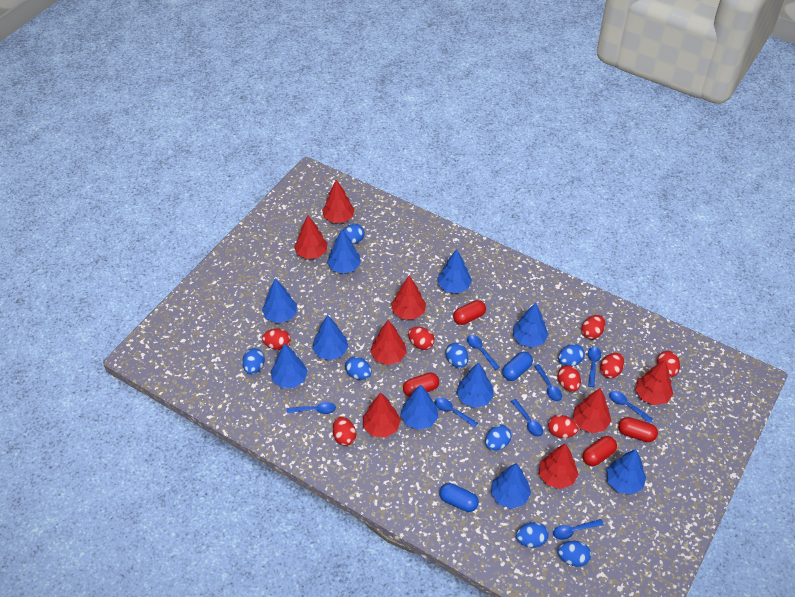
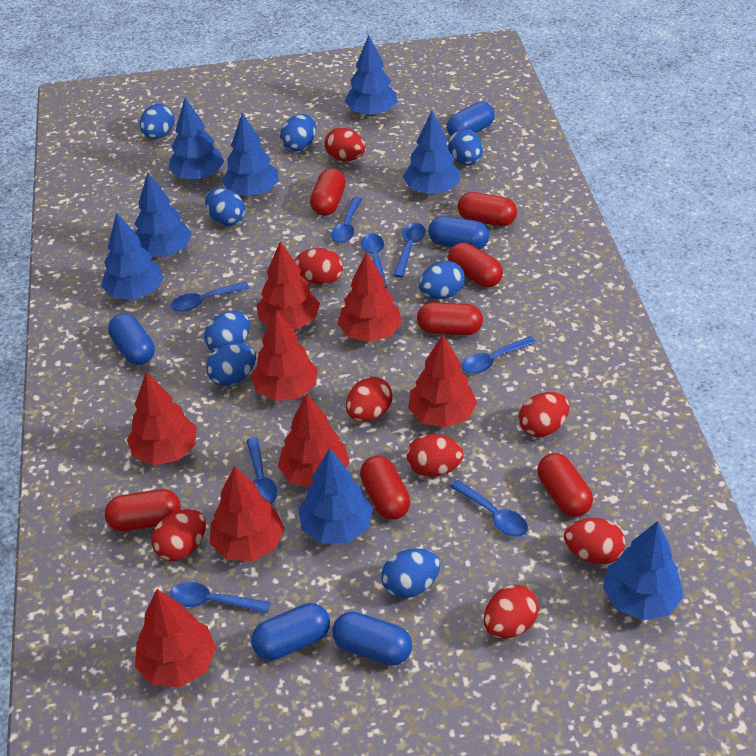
blue capsule: 2 -> 5
blue tree: 10 -> 8
red capsule: 4 -> 7

